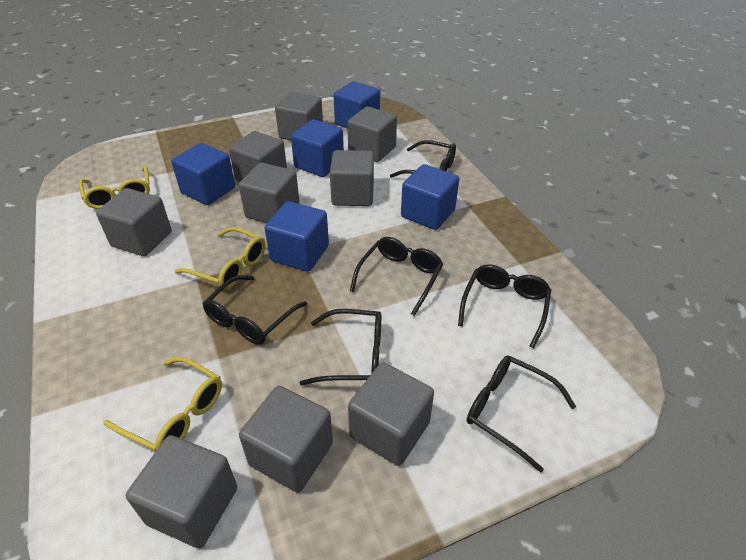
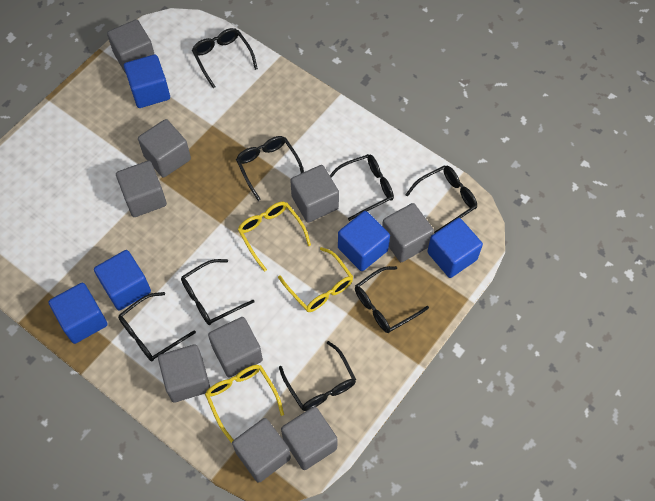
black glasses: 6 -> 8

